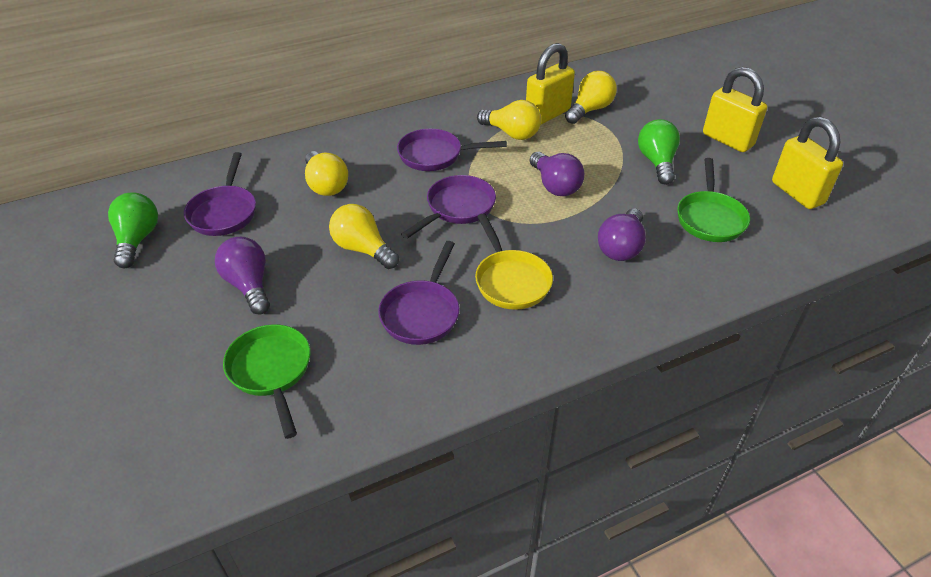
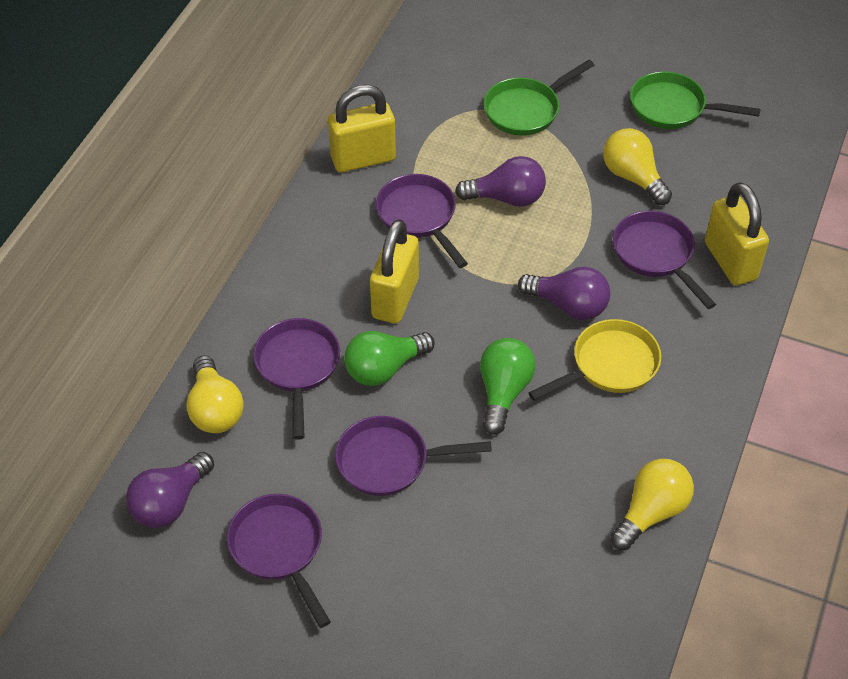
purple pan: 4 -> 5
yellow light bulb: 4 -> 3

